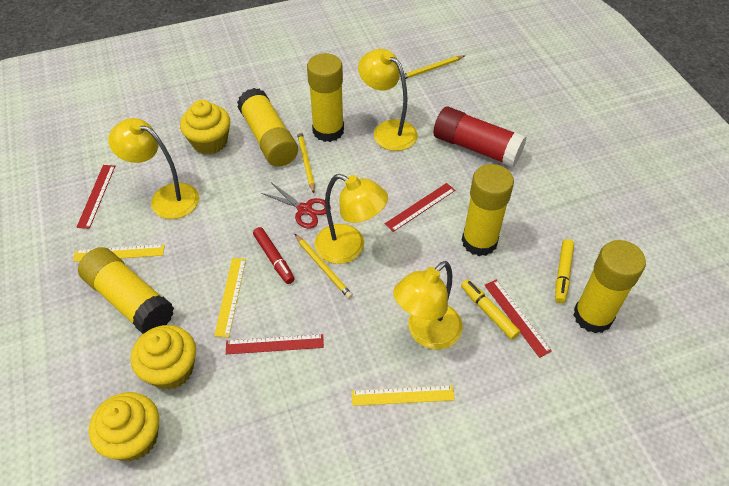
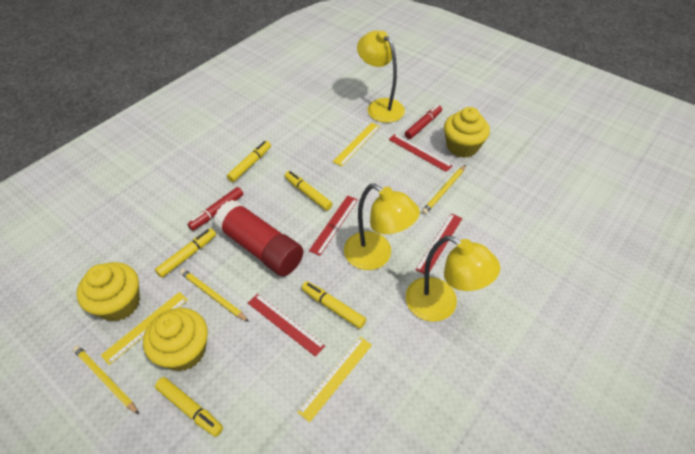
red marker: 1 -> 2
red scissors: 1 -> 0
yellow glue stick: 5 -> 0
yellow lamp: 4 -> 3
yellow marker: 2 -> 5

